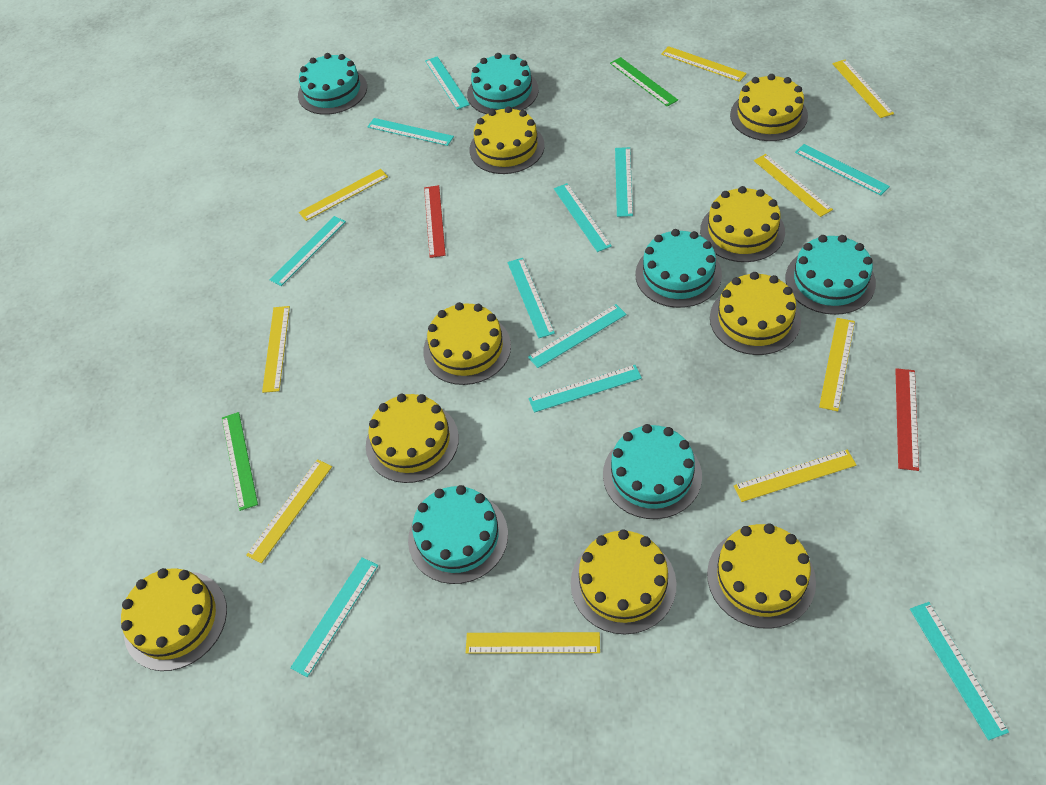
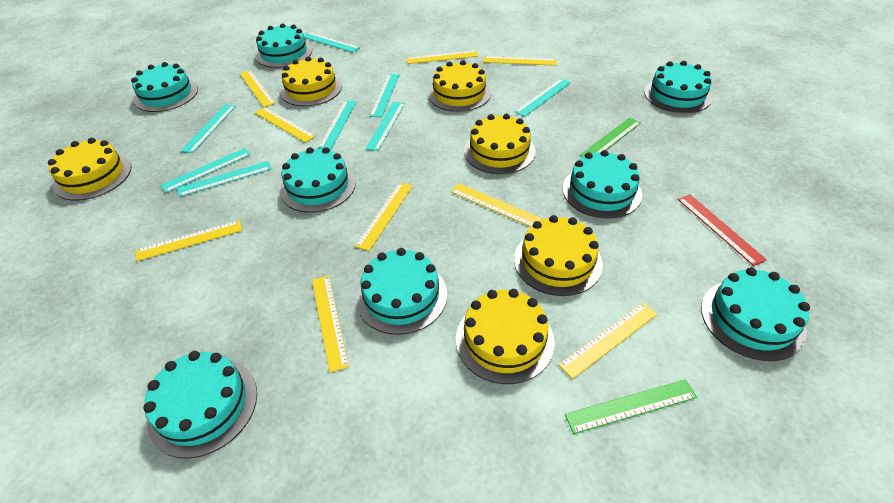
red ruler: 2 -> 1
turquoise cake: 6 -> 8
turquoise ruler: 11 -> 8
yellow cake: 9 -> 6

